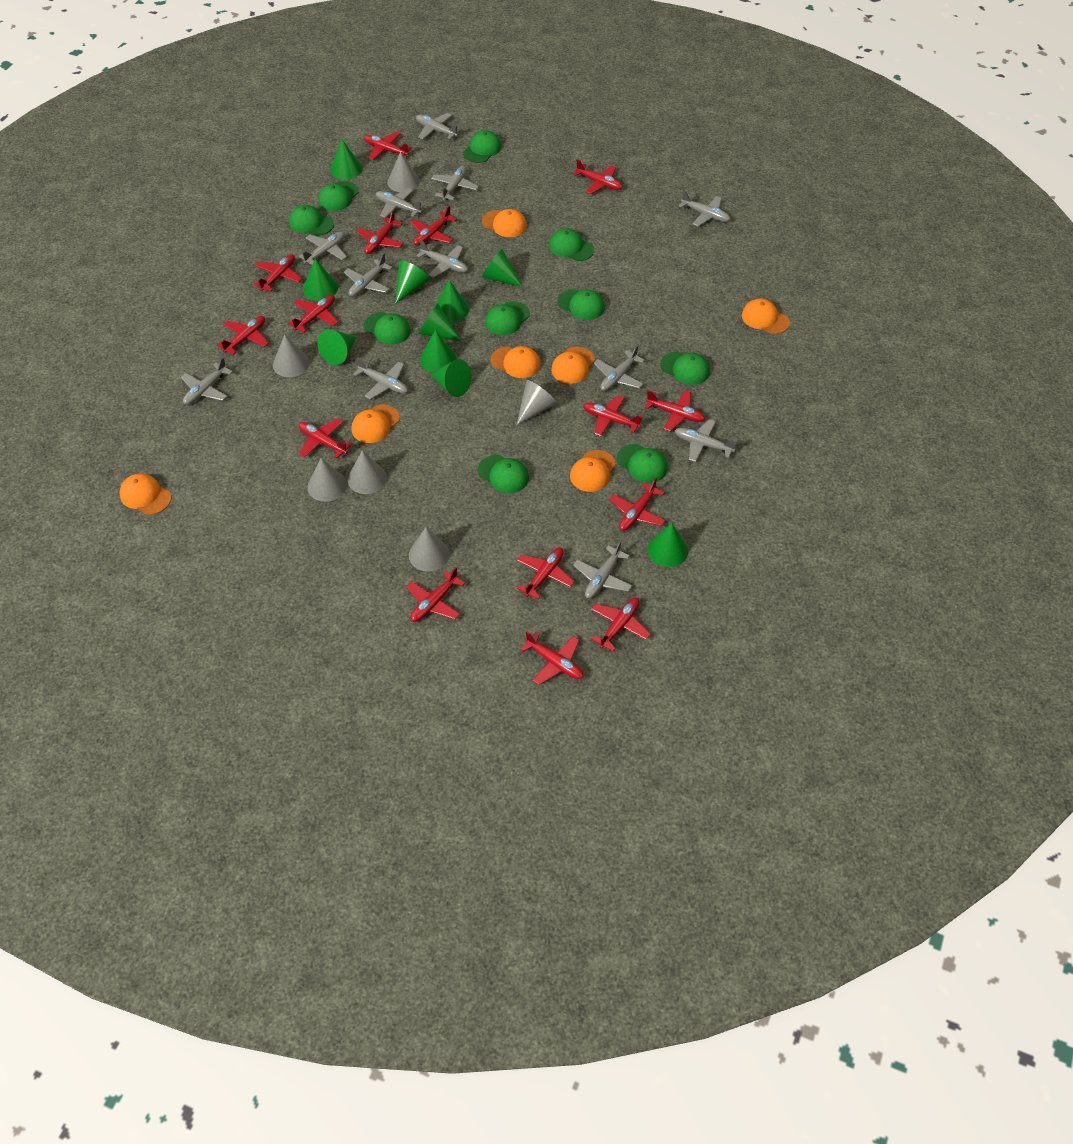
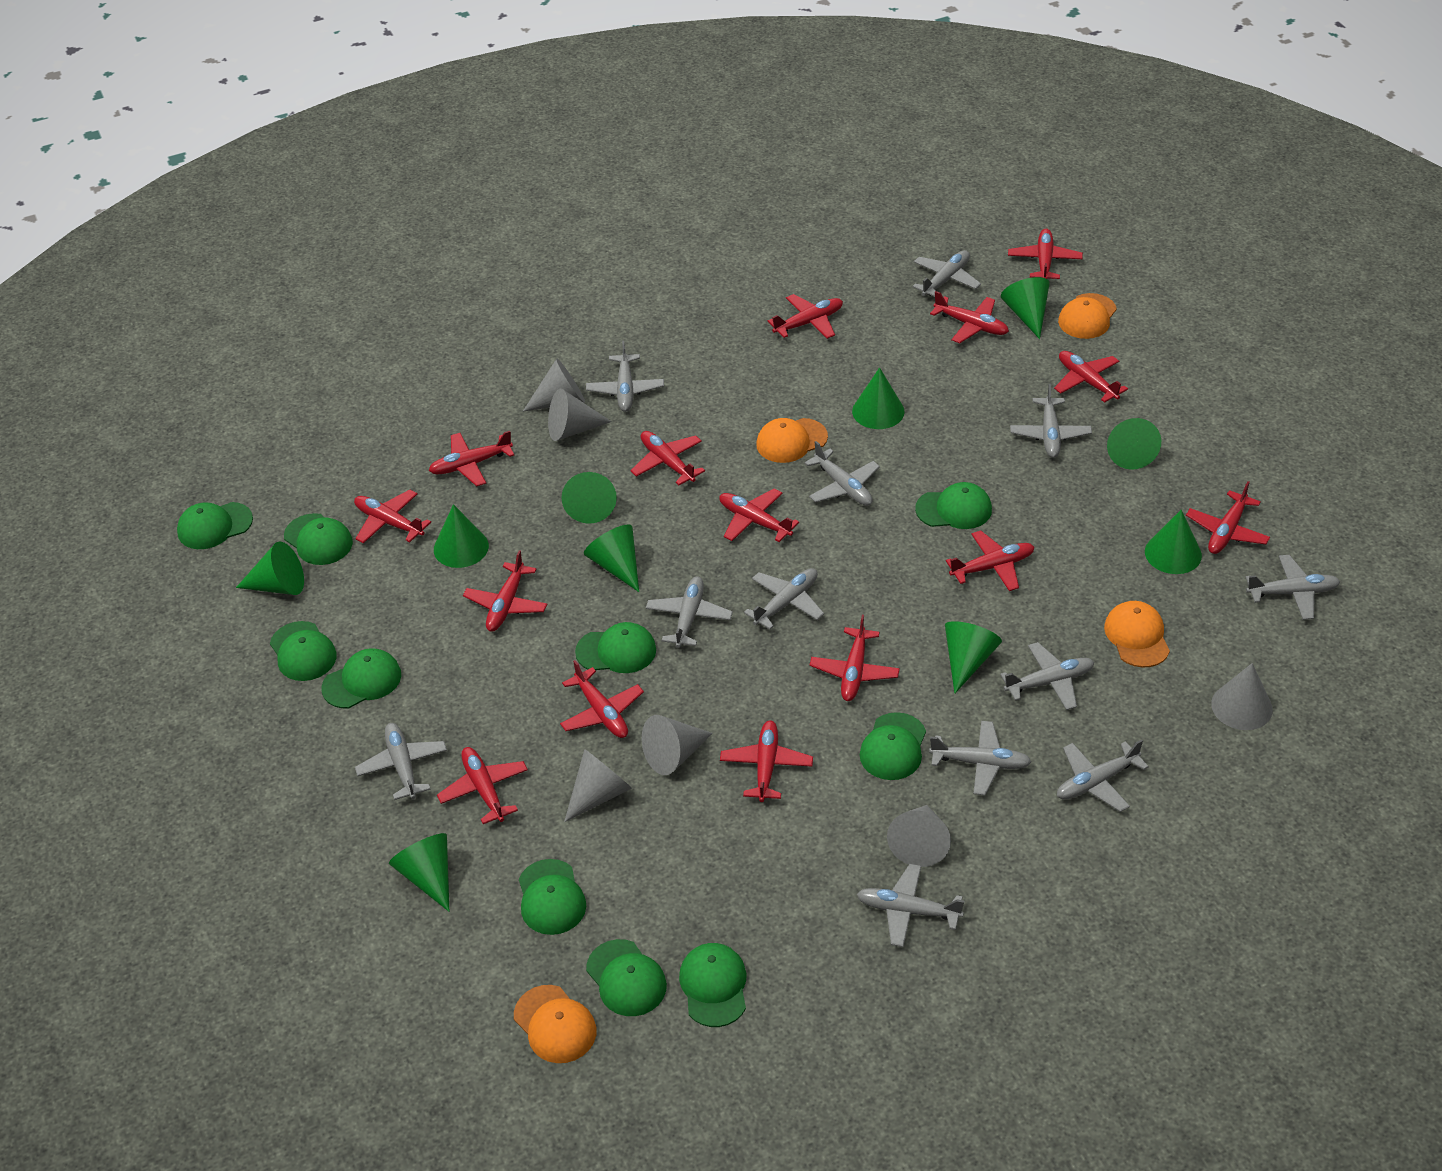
orange cap: 7 -> 4

